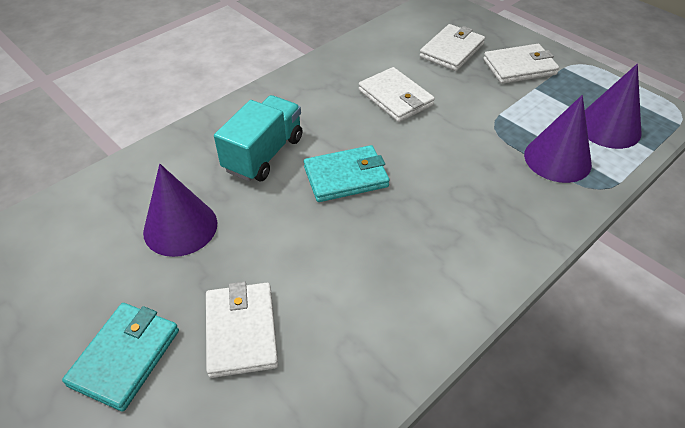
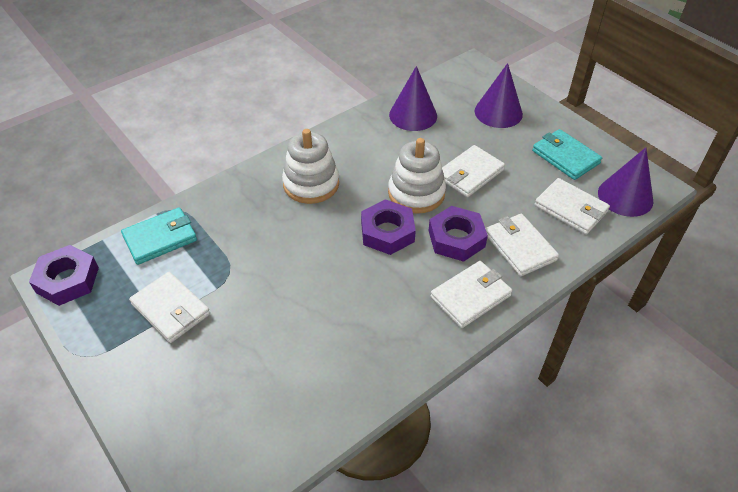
purple nut: 0 -> 3
turquoise truck: 1 -> 0
white stacking toy: 0 -> 2
white wallet: 4 -> 5

